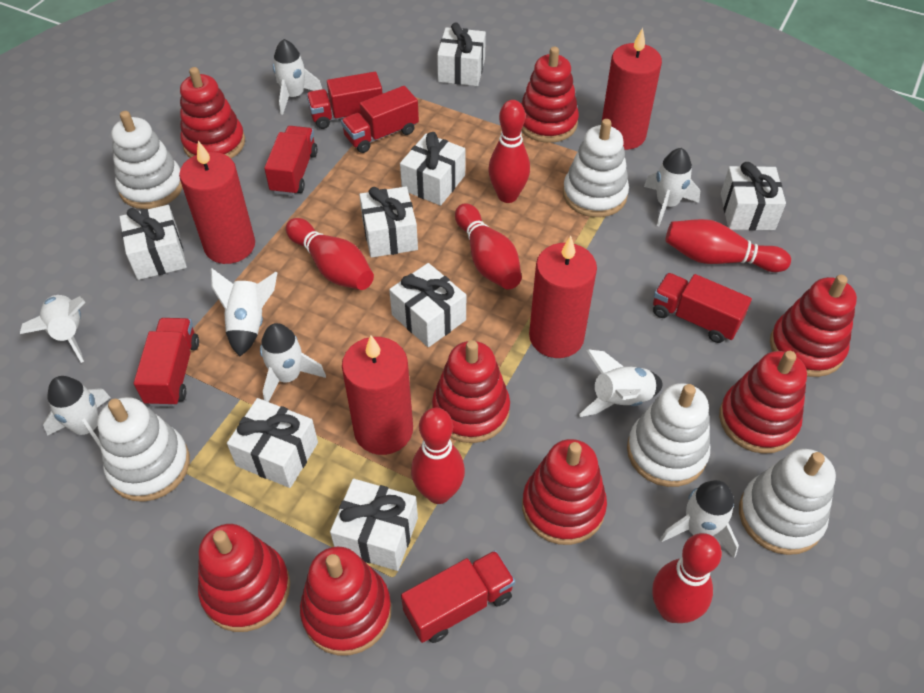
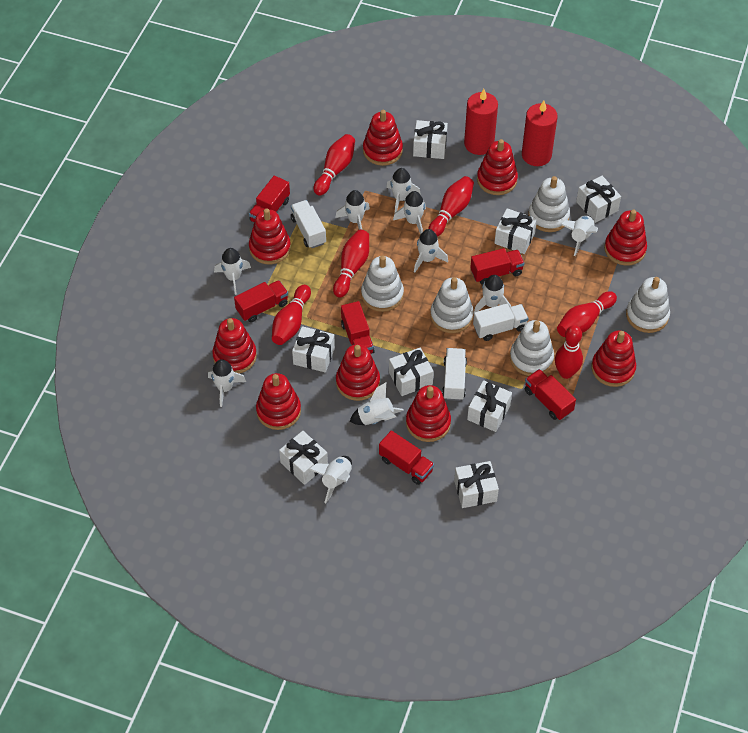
red candle: 4 -> 2
red stacking toy: 8 -> 9
white rocket: 8 -> 10
white truck: 0 -> 3

